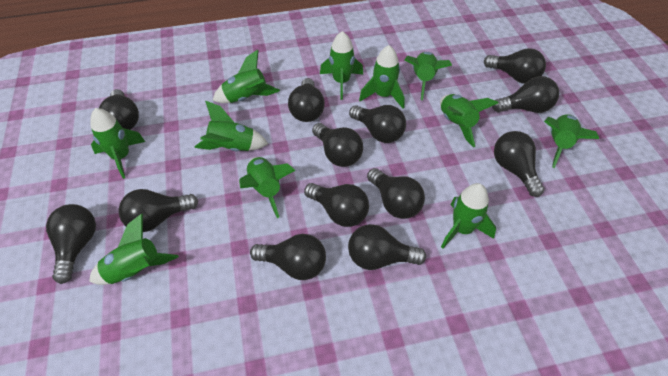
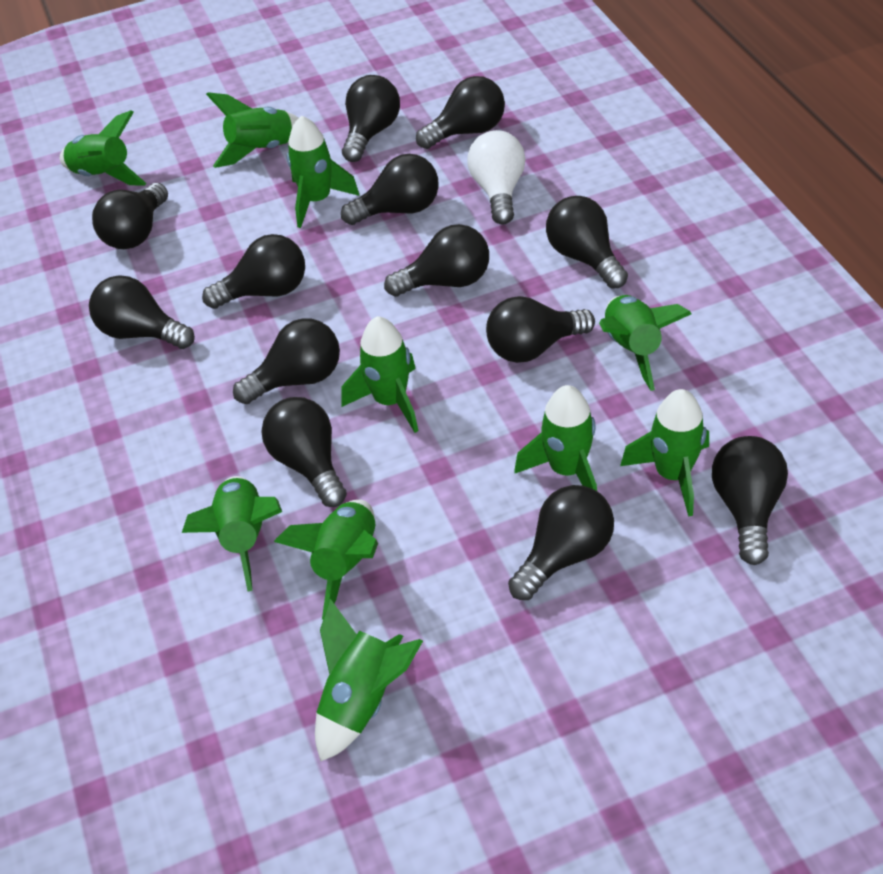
green rocket: 11 -> 10
white light bulb: 0 -> 1

